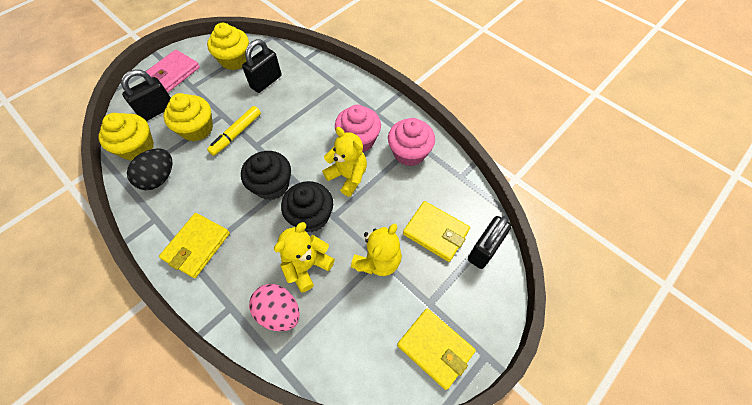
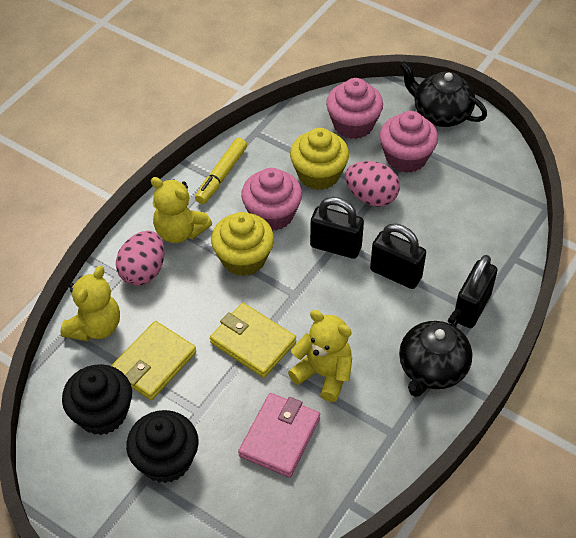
black egg: 1 -> 0
black teapot: 0 -> 2
pink cupcake: 2 -> 3
pink egg: 1 -> 2
yellow cupcake: 3 -> 2
yellow wallet: 3 -> 2

